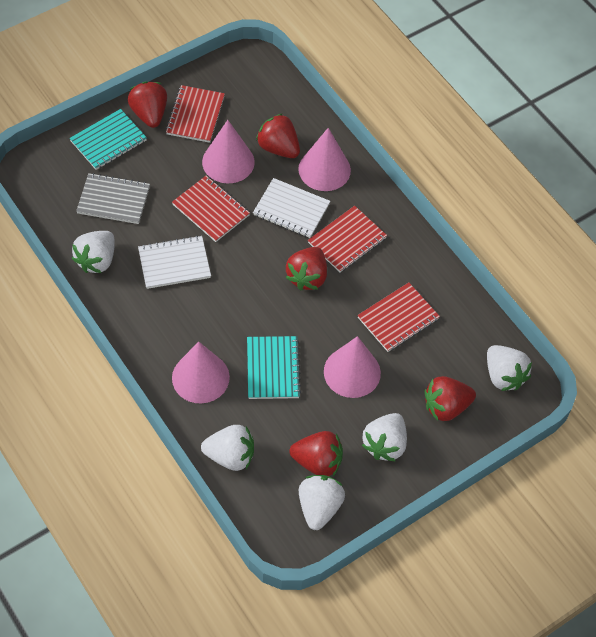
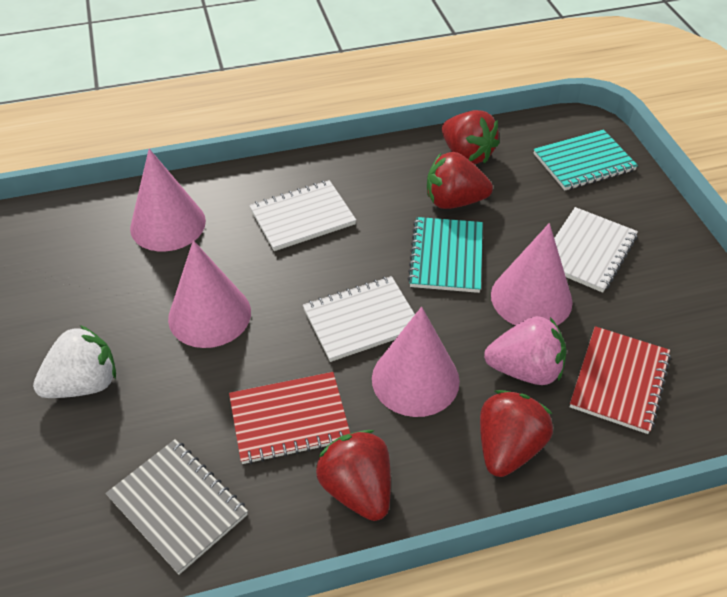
pink strawberry: 0 -> 1
red notebook: 4 -> 2
red strawberry: 5 -> 4
white notebook: 2 -> 3
white strawberry: 5 -> 1

